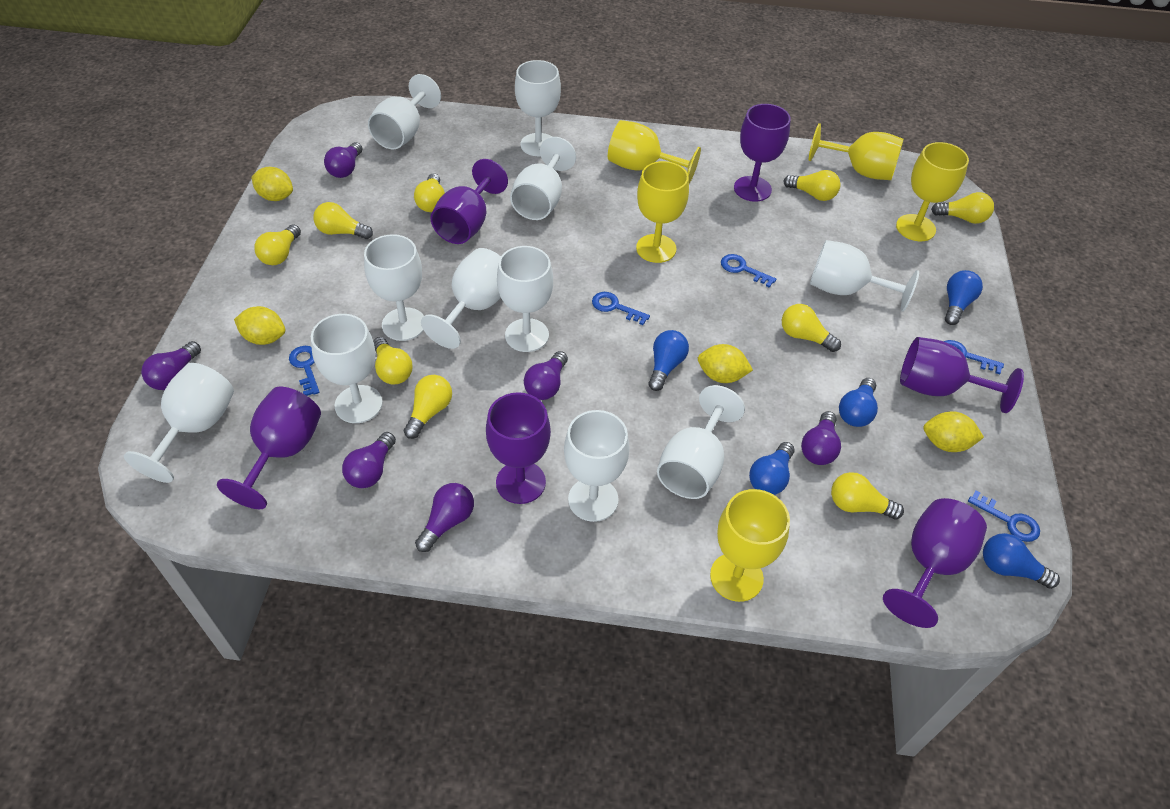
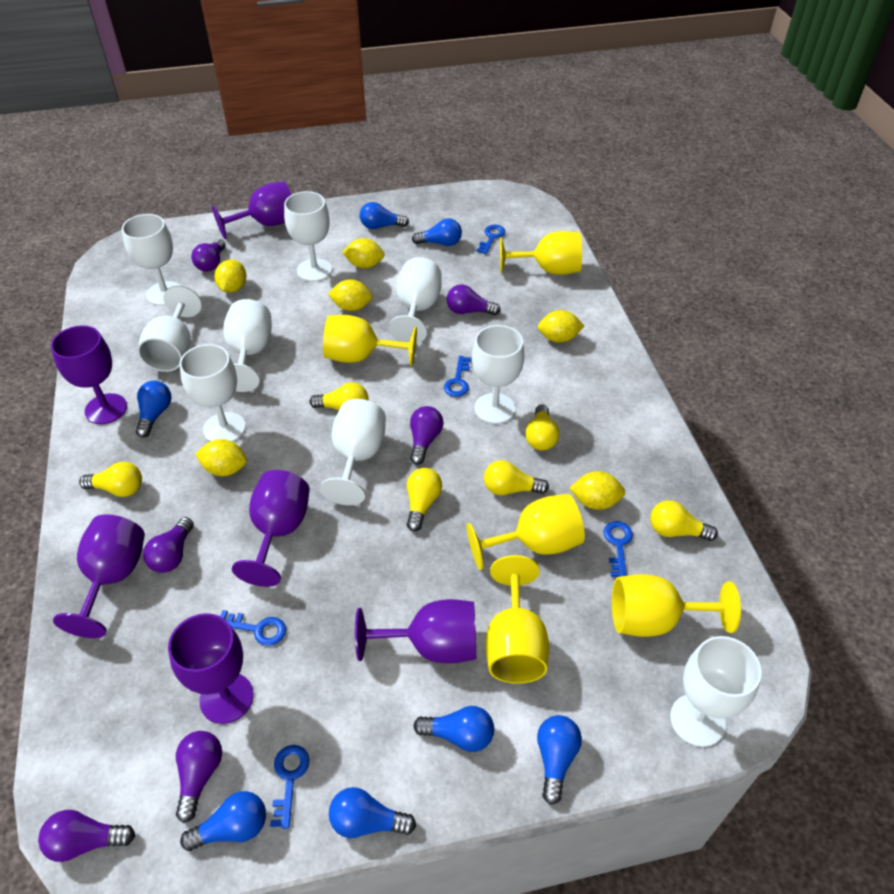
blue light bulb: 5 -> 7
white goblet: 11 -> 9
yellow lemon: 4 -> 6
yellow light bulb: 9 -> 6

